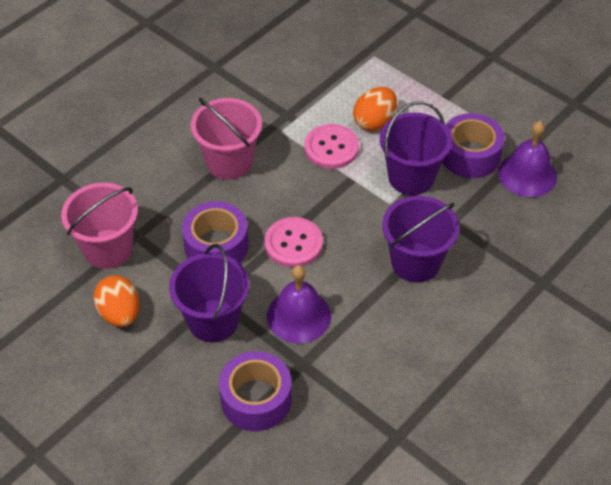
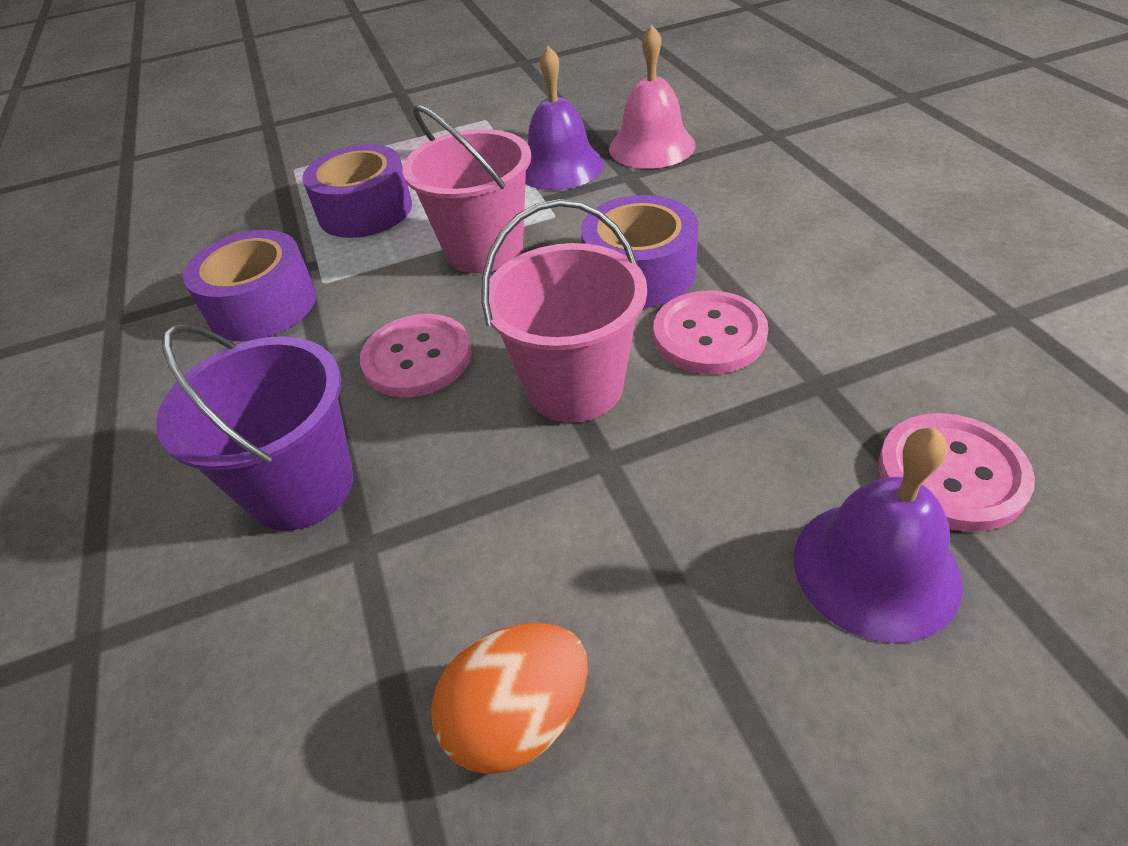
orange egg: 2 -> 1
pink bell: 0 -> 1
pink button: 2 -> 3
purple bucket: 3 -> 1

